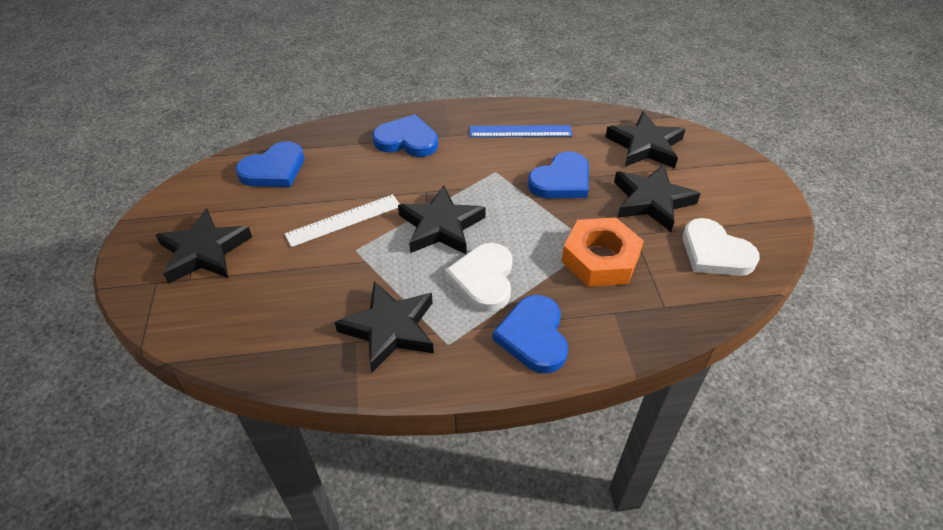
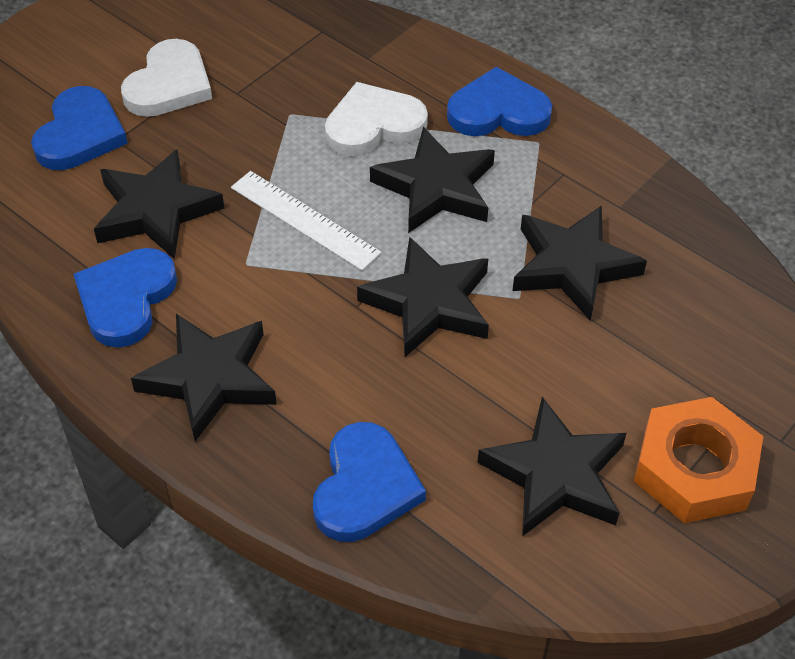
black star: 5 -> 6
blue ruler: 1 -> 0

